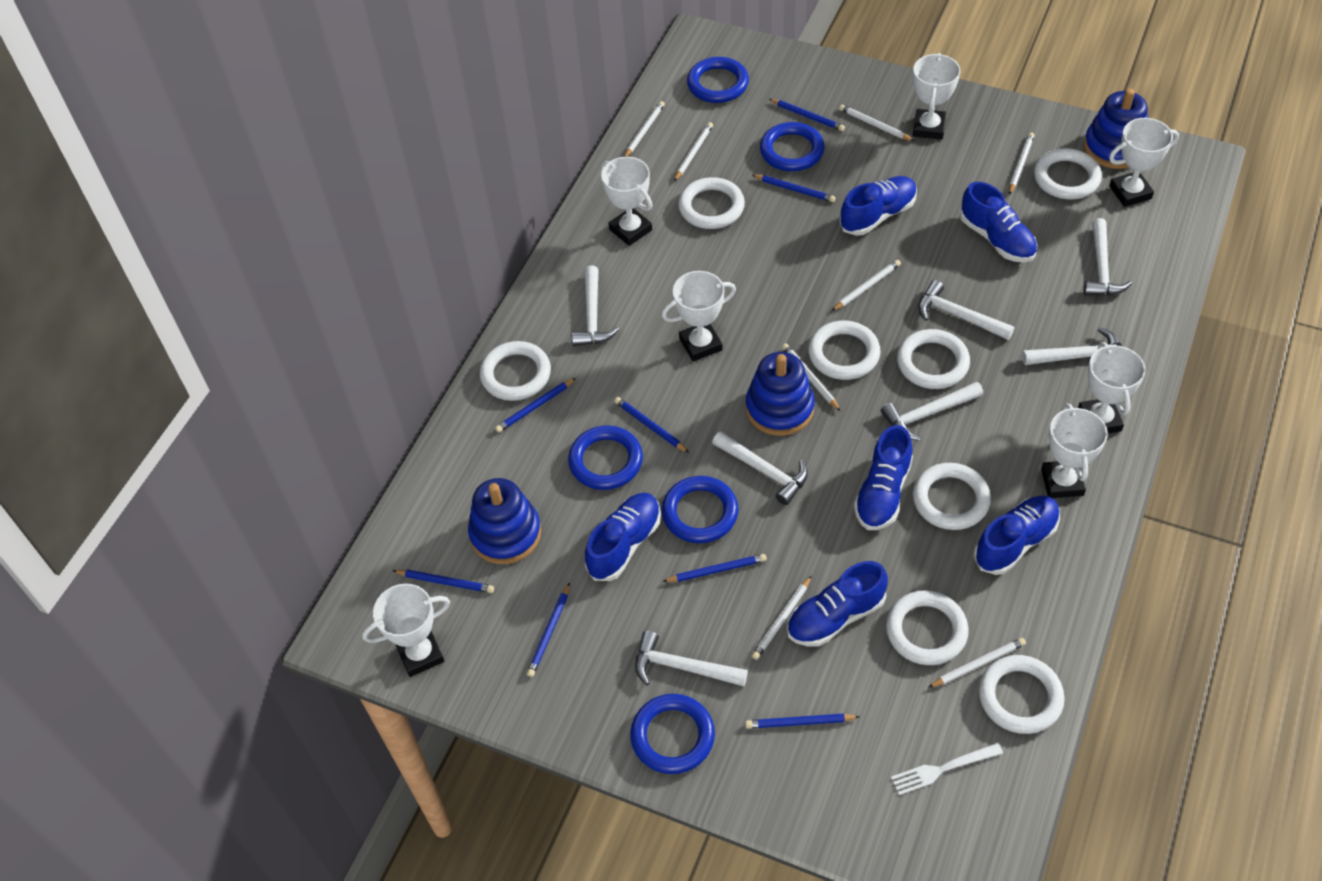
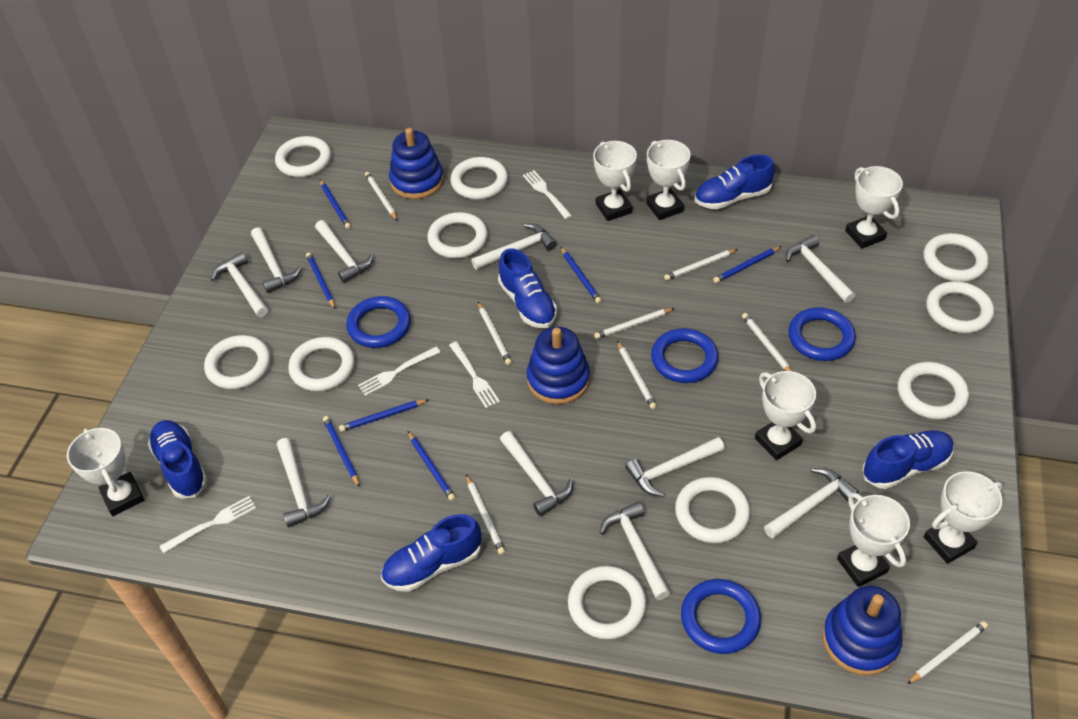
blue pencil: 8 -> 7
blue ring: 5 -> 4
blue shoe: 6 -> 5
white fork: 1 -> 4
white hammer: 7 -> 10
white ring: 8 -> 10

